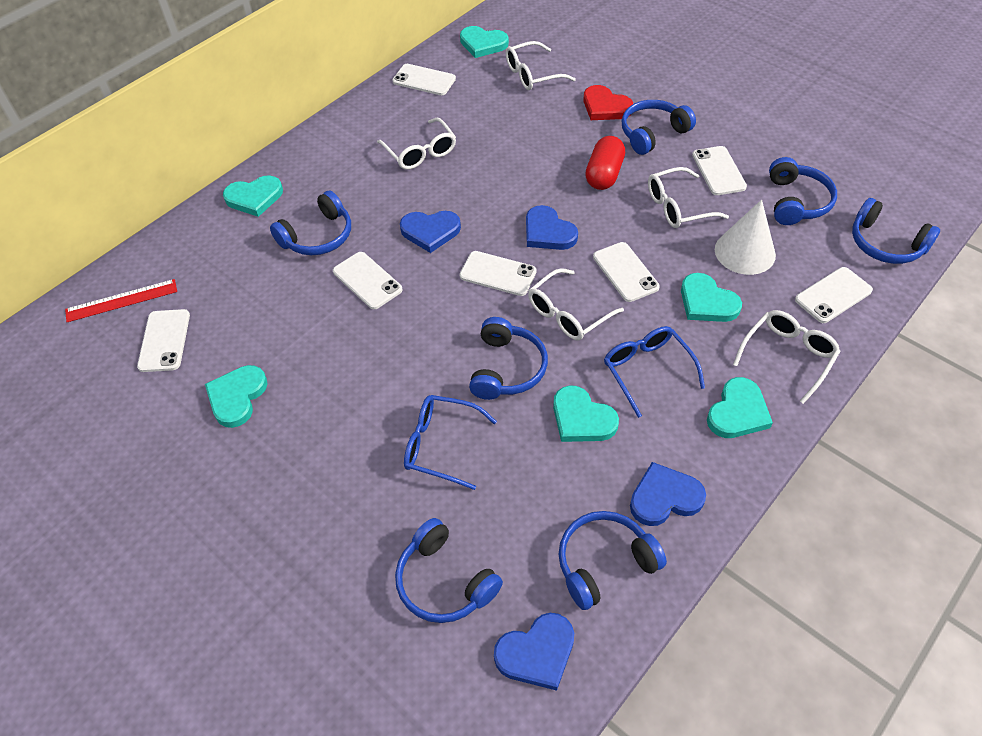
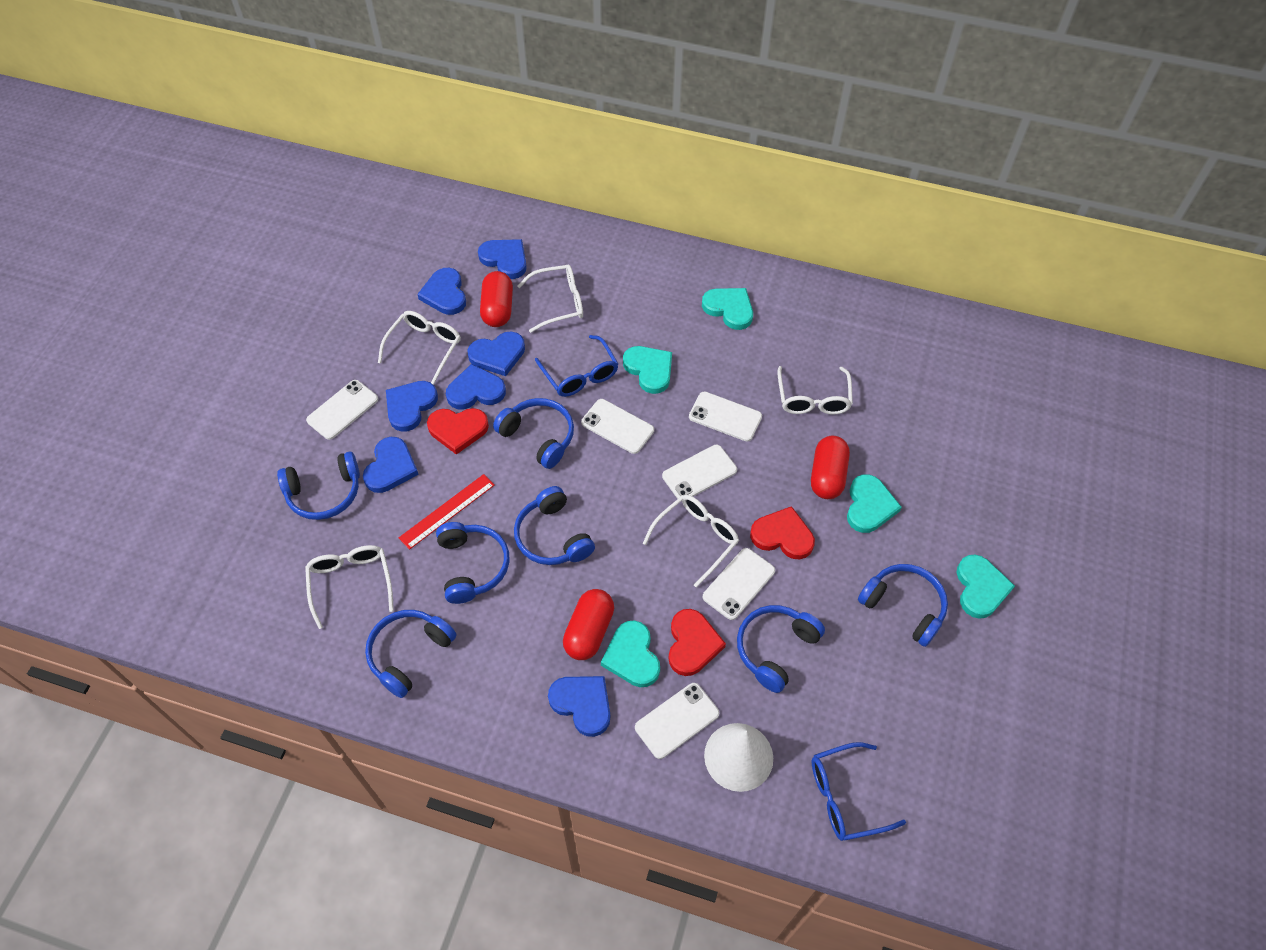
blue heart: 4 -> 7
red capsule: 1 -> 3
red heart: 1 -> 3
turquoise heart: 6 -> 5
white phone: 7 -> 6

